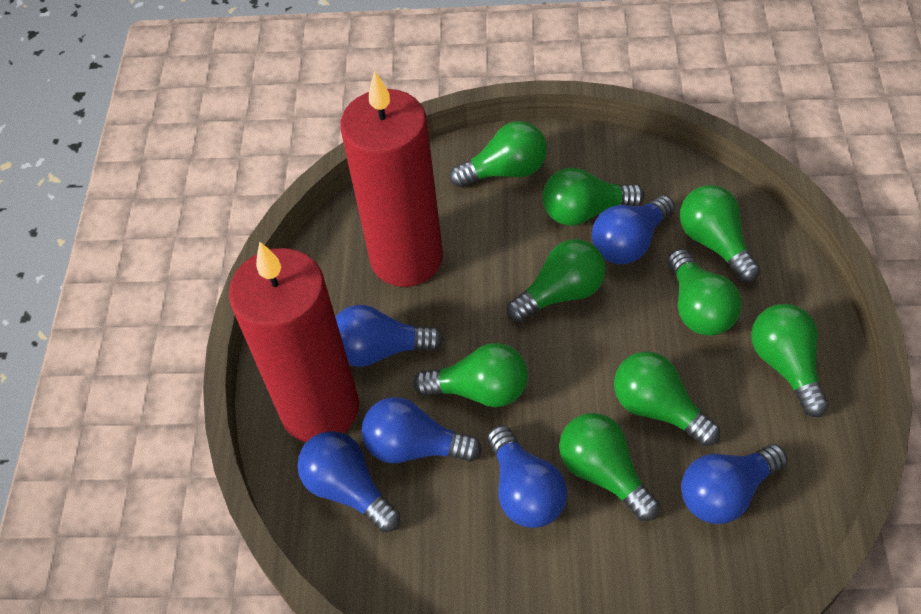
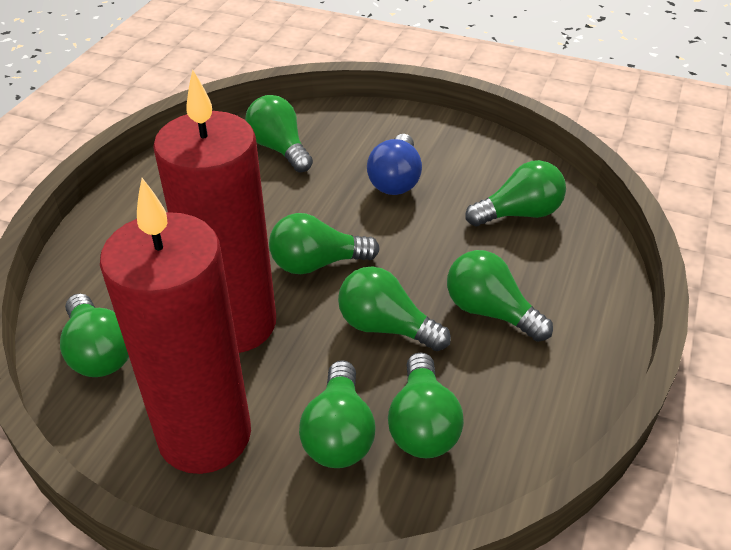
blue light bulb: 6 -> 1
green light bulb: 9 -> 8

